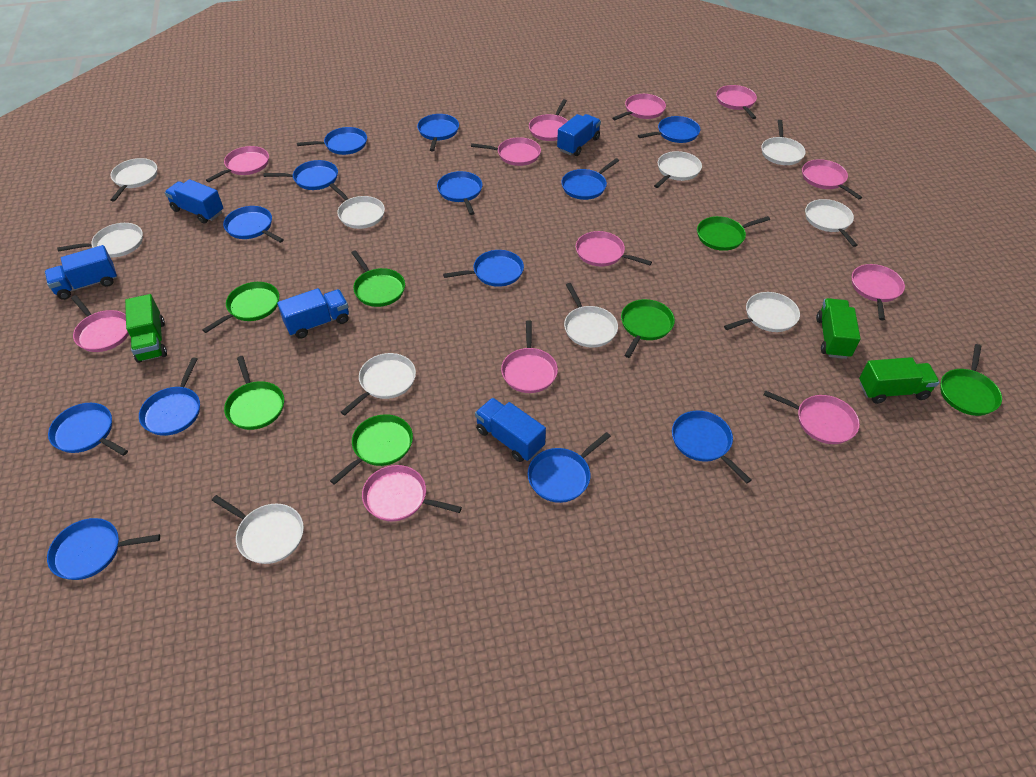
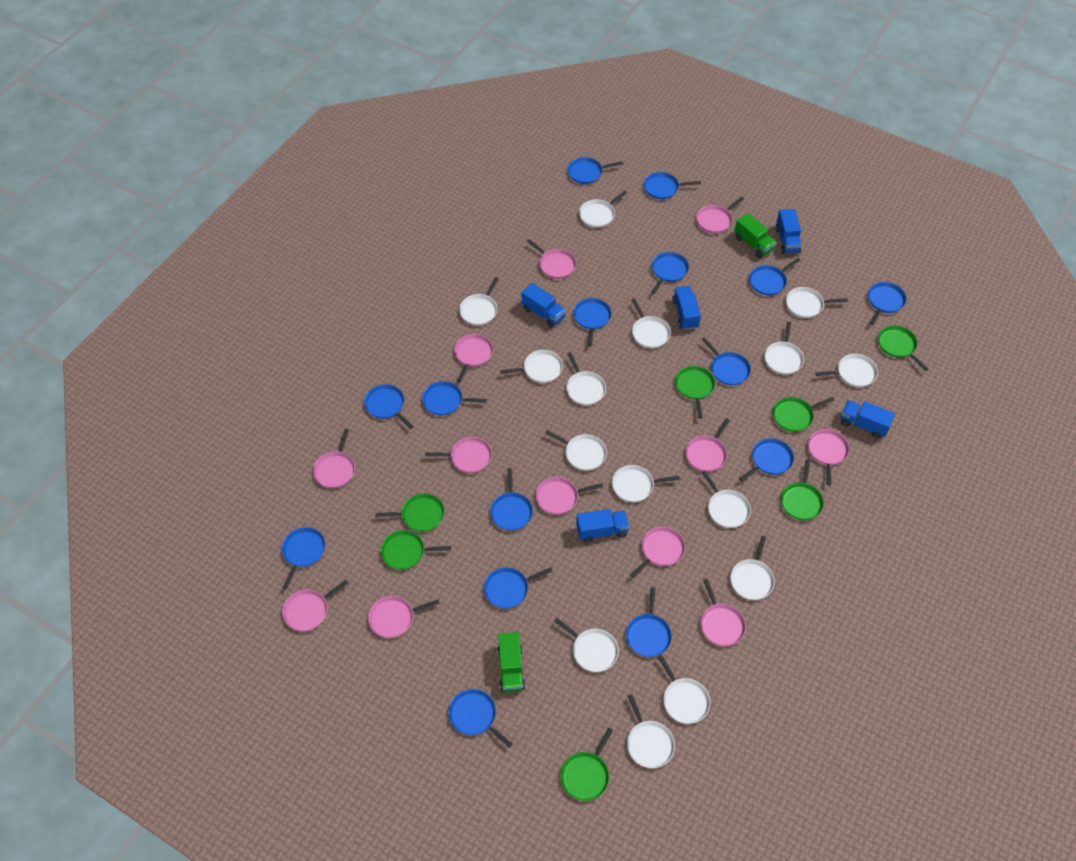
blue pan: 13 -> 15
green truck: 3 -> 2
white pan: 10 -> 15

